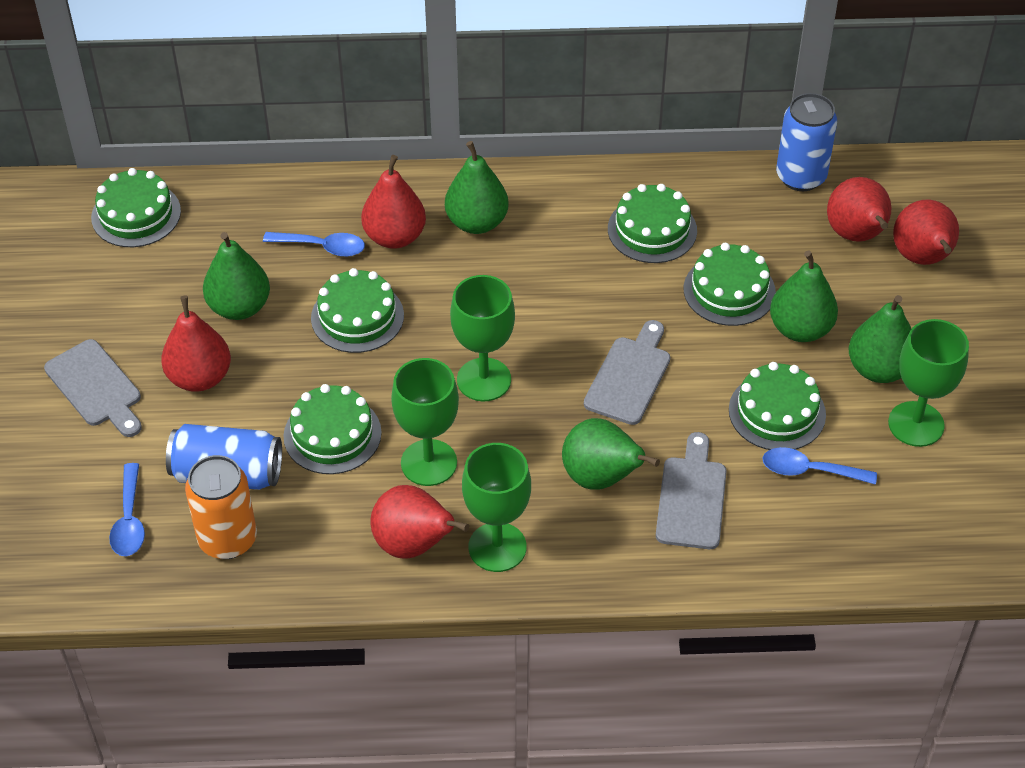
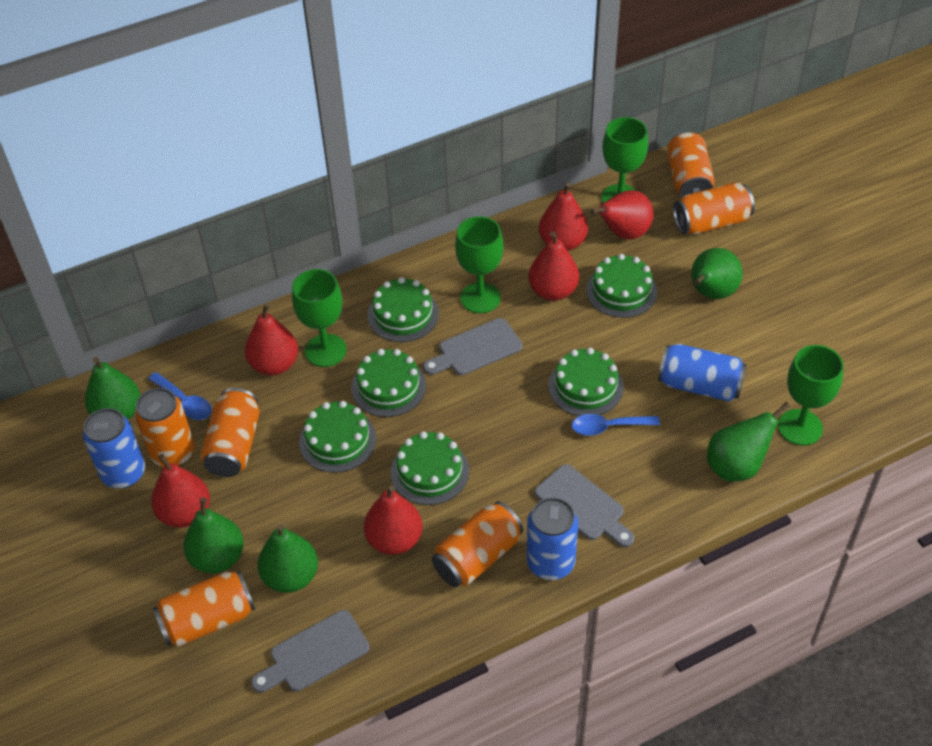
blue can: 2 -> 3
blue spoon: 3 -> 2
orange can: 1 -> 6
red pear: 5 -> 6

